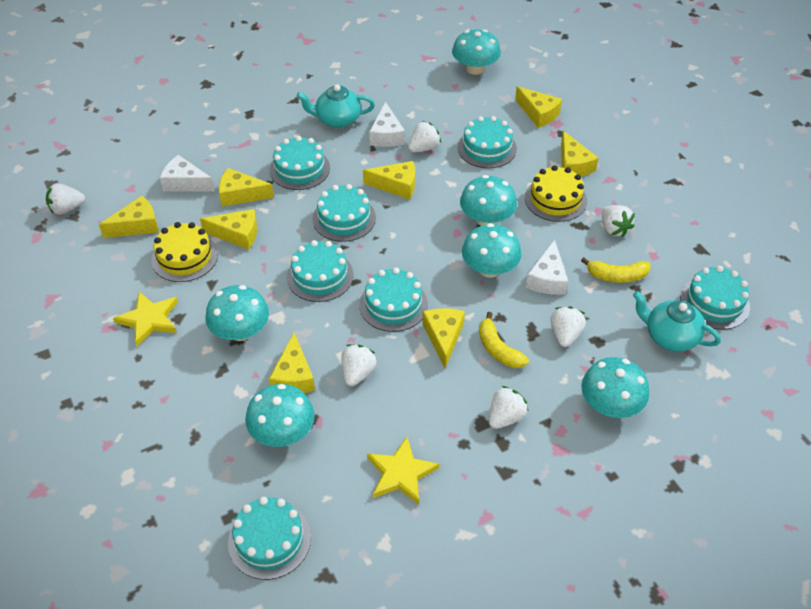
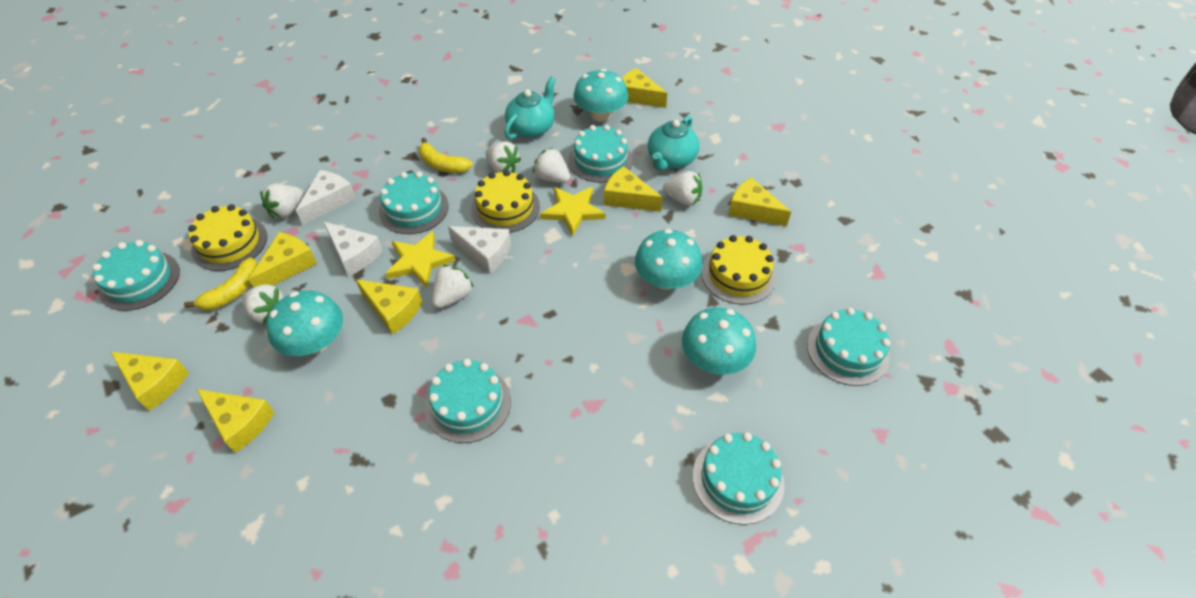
turquoise cake: 7 -> 6
turquoise mushroom: 6 -> 4
yellow cake: 2 -> 3
yellow cheese: 8 -> 7

